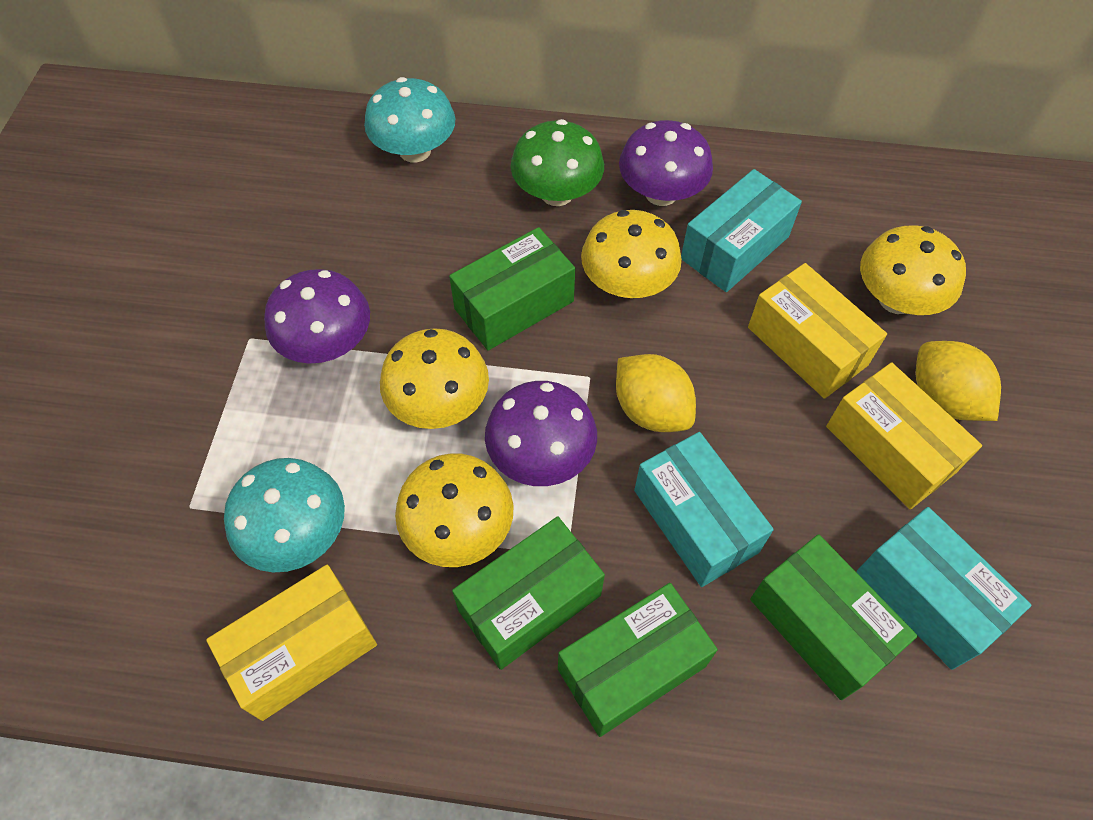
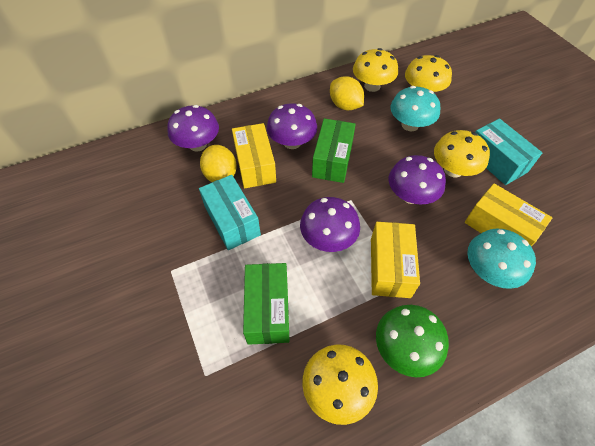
green box: 4 -> 2
purple mushroom: 3 -> 4
turquoise box: 3 -> 2

